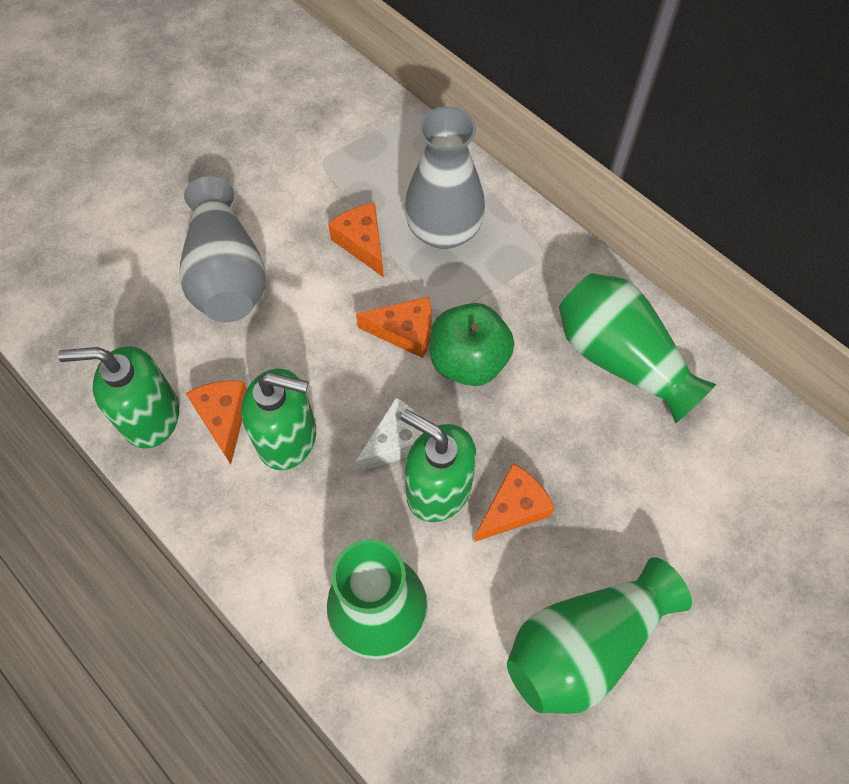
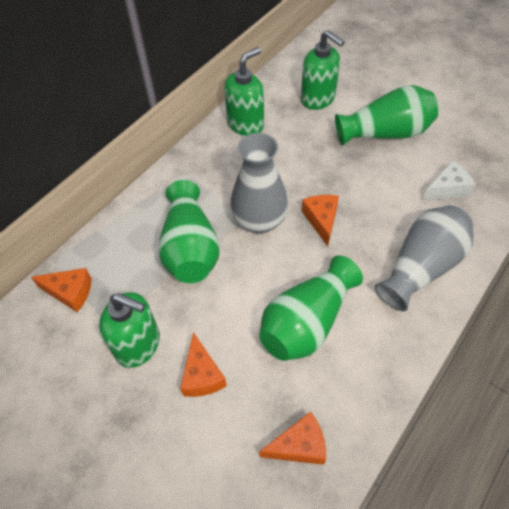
green apple: 1 -> 0

